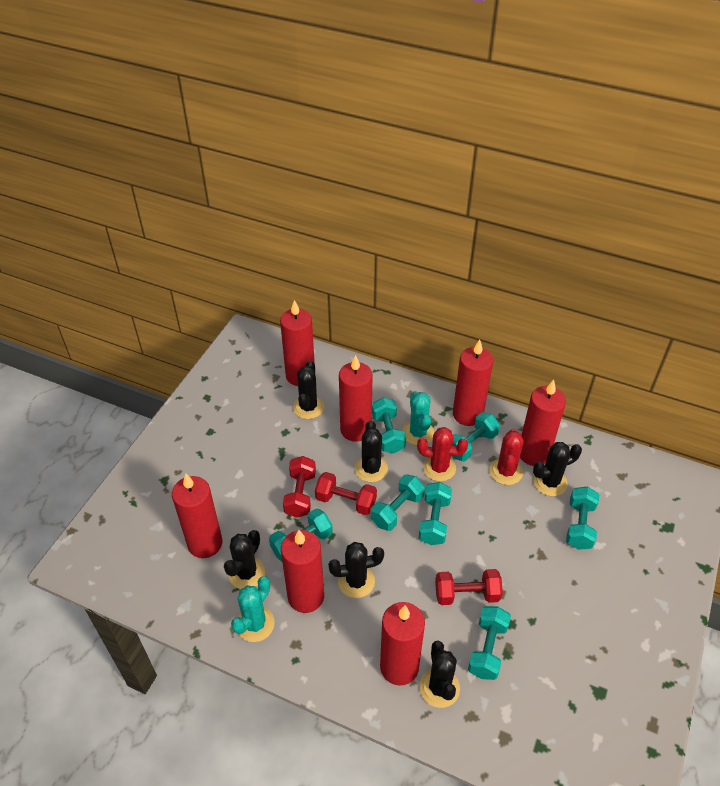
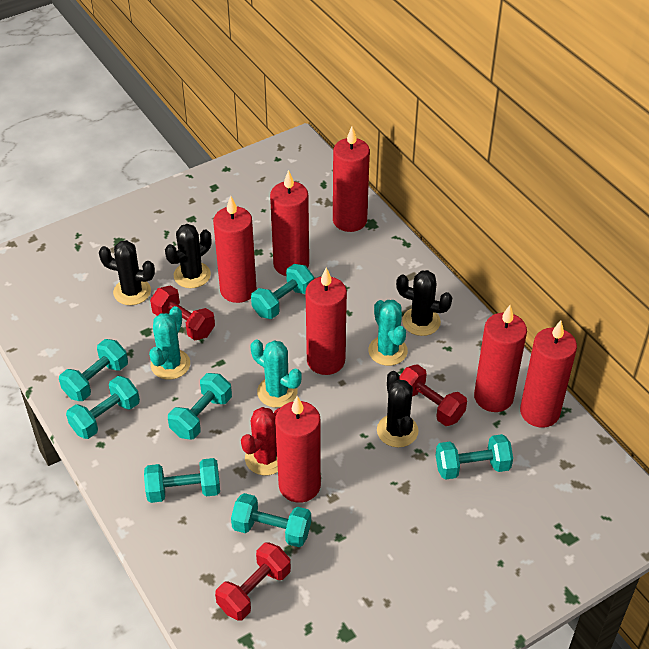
black cactus: 6 -> 4
red cactus: 2 -> 1
turquoise cactus: 2 -> 3

